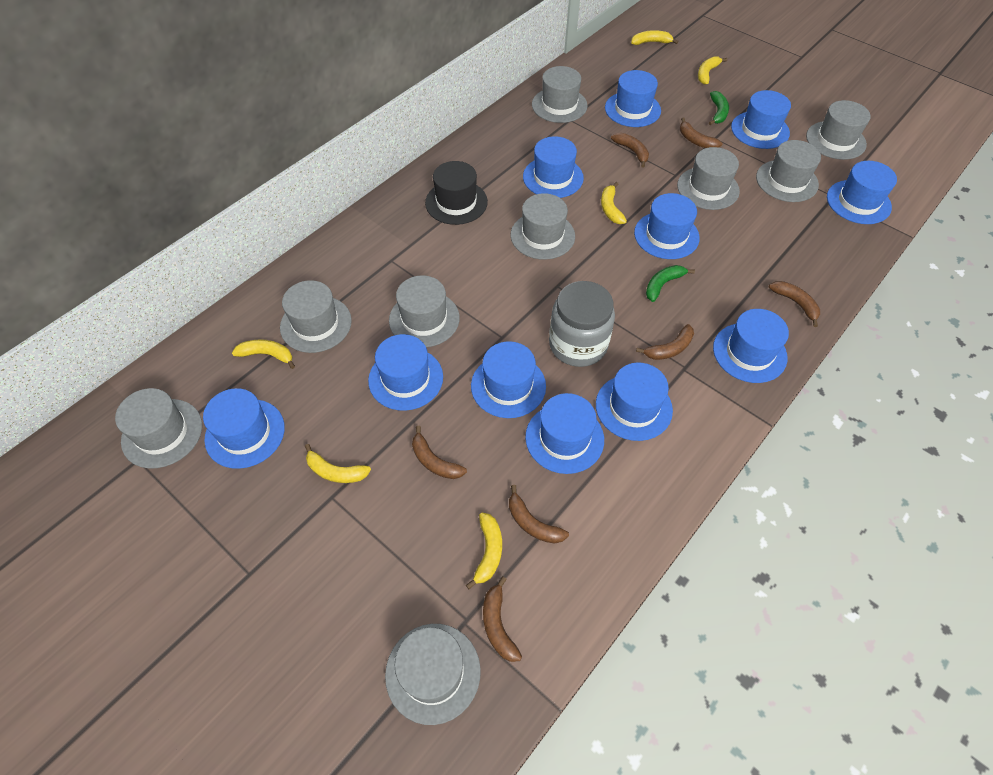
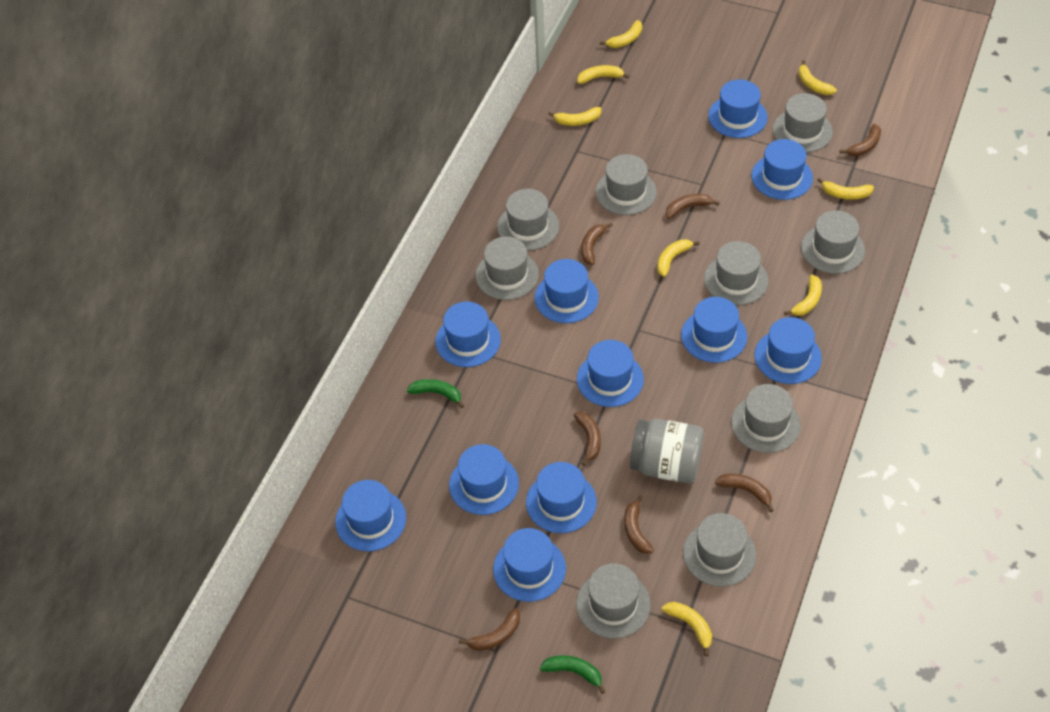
black hat: 1 -> 0
yellow banana: 6 -> 8

